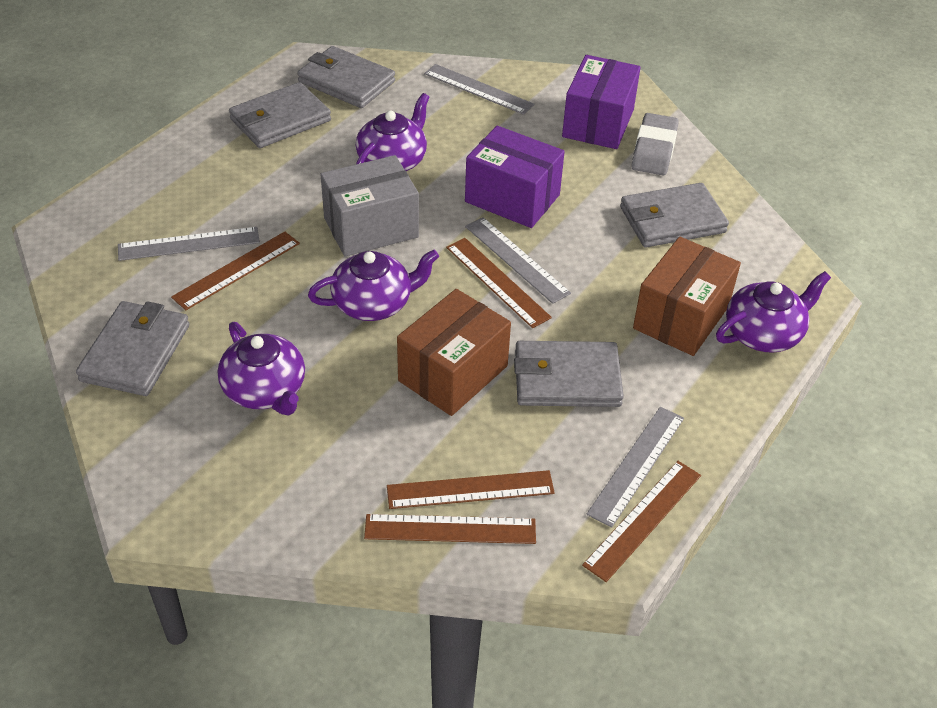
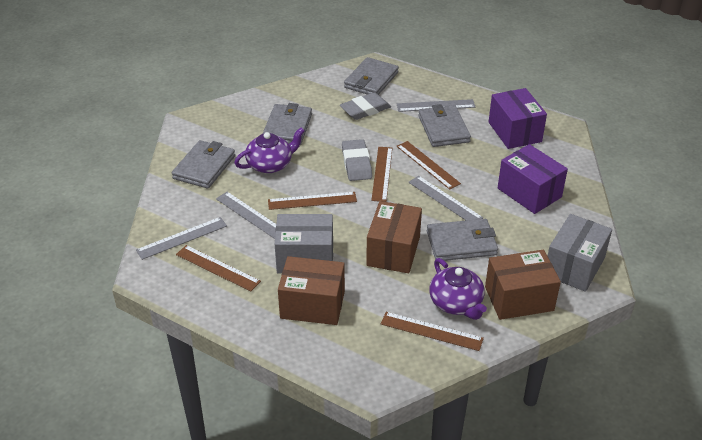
brown box: 2 -> 3
grey box: 1 -> 2
grey eraser: 1 -> 2
purple teapot: 4 -> 2

